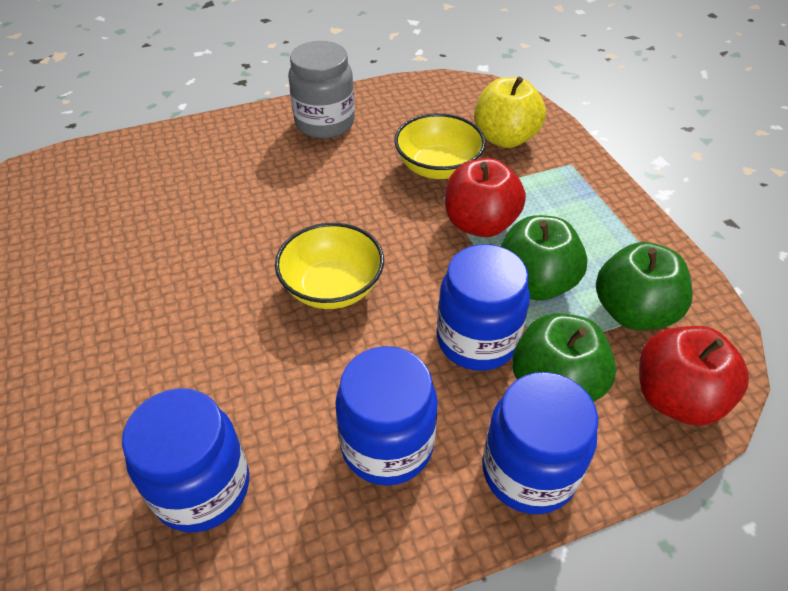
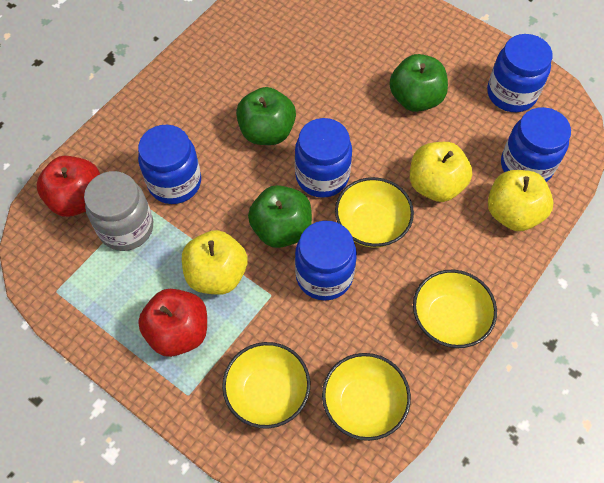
blue jar: 4 -> 5
yellow apple: 1 -> 3
yellow bowl: 2 -> 4

